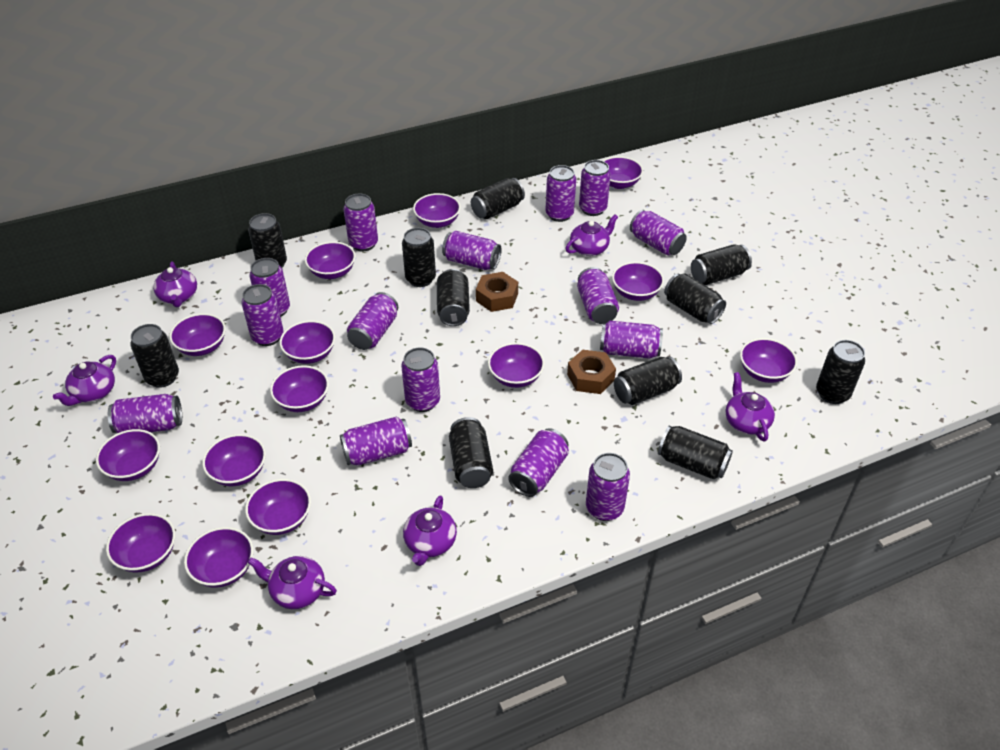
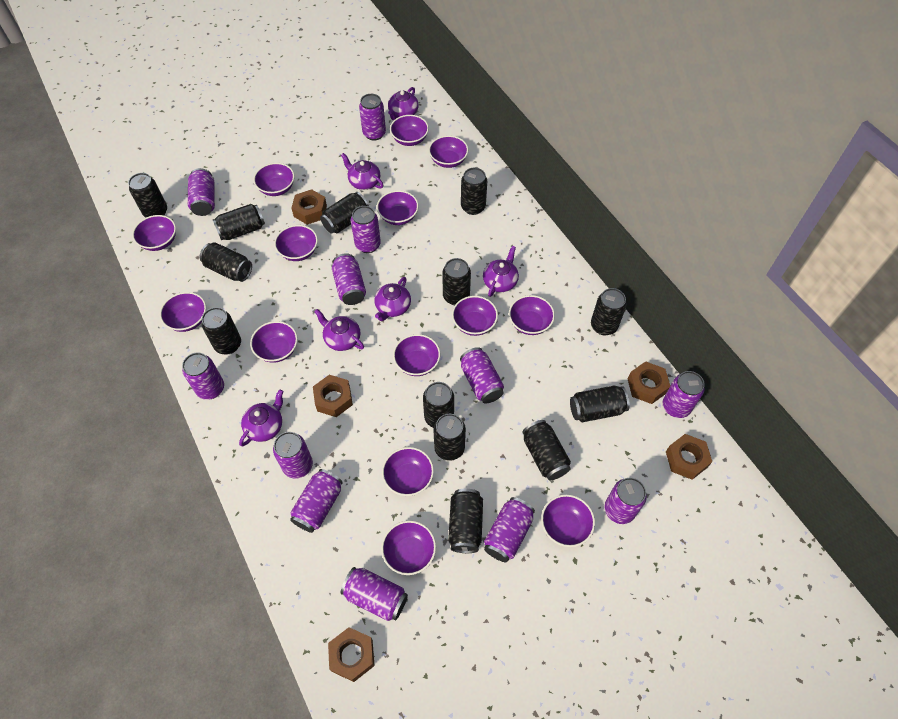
black can: 11 -> 13
brown nut: 2 -> 5
purple can: 15 -> 12

